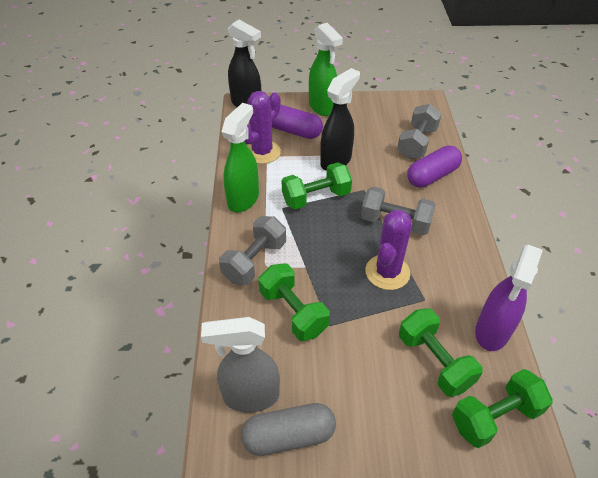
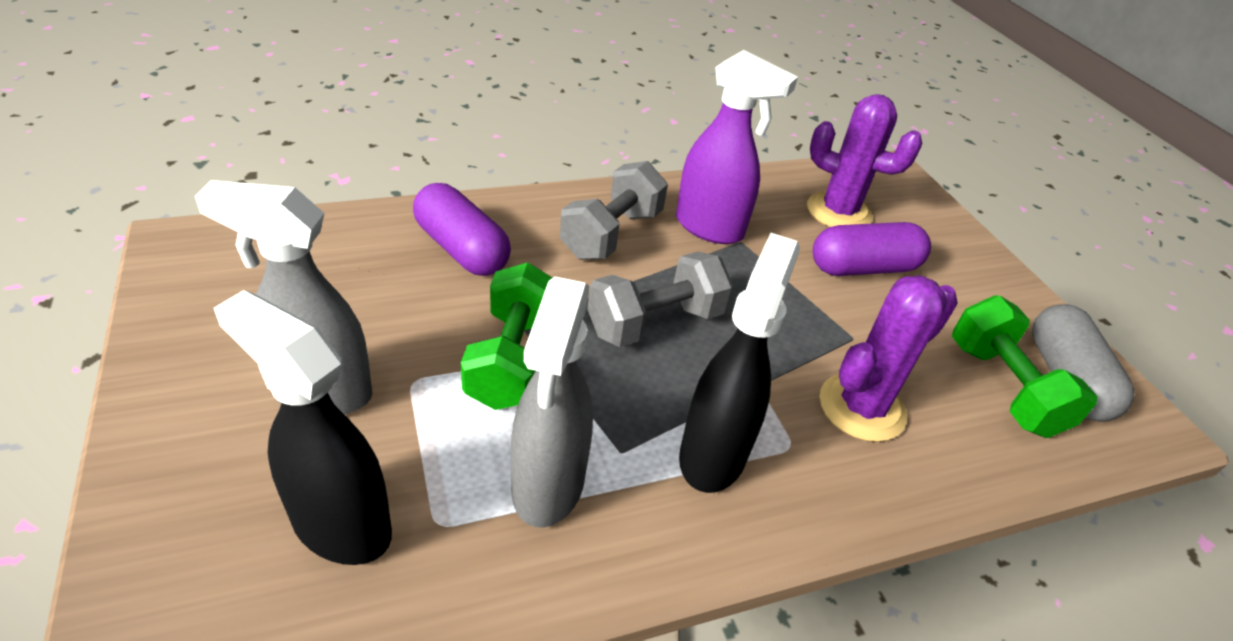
green dumbbell: 4 -> 2
green spray bottle: 2 -> 0
grey dumbbell: 3 -> 2
grey spray bottle: 1 -> 2

